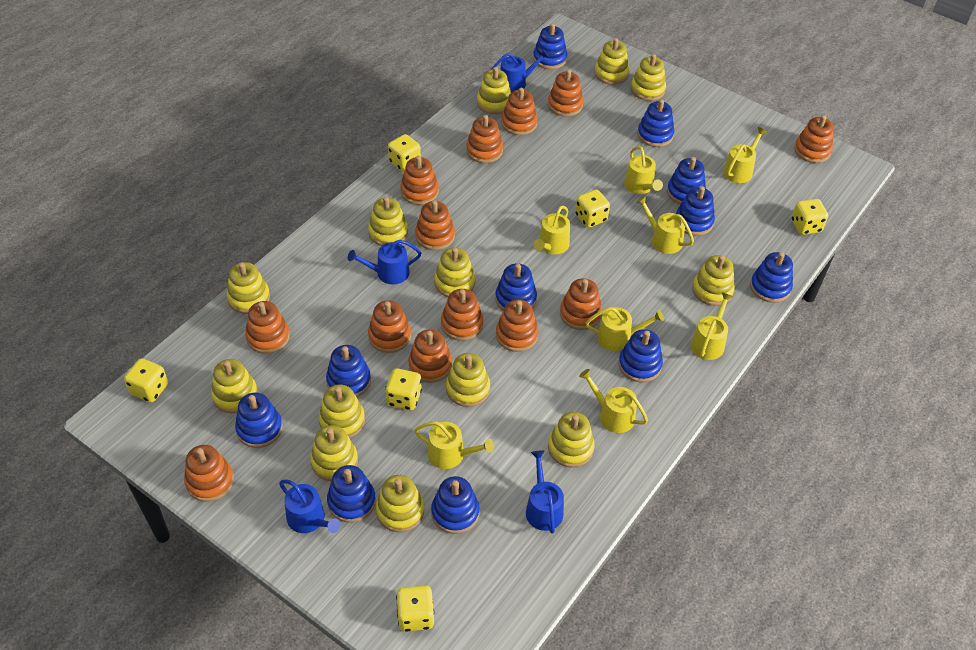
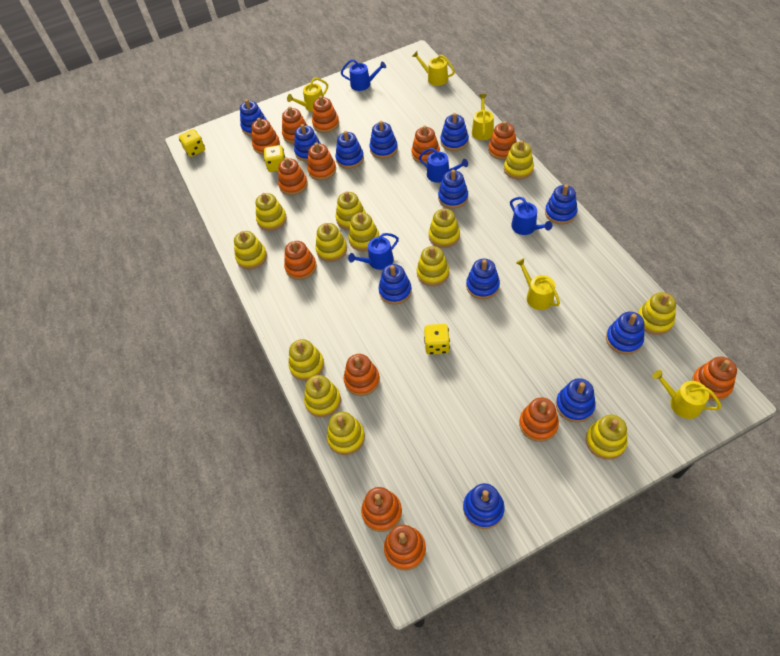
blue stacking toy: 11 -> 12
yellow dice: 6 -> 3
yellow watering can: 8 -> 5

